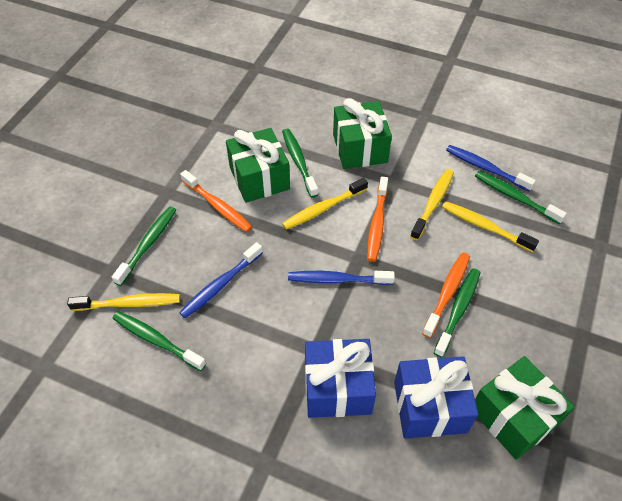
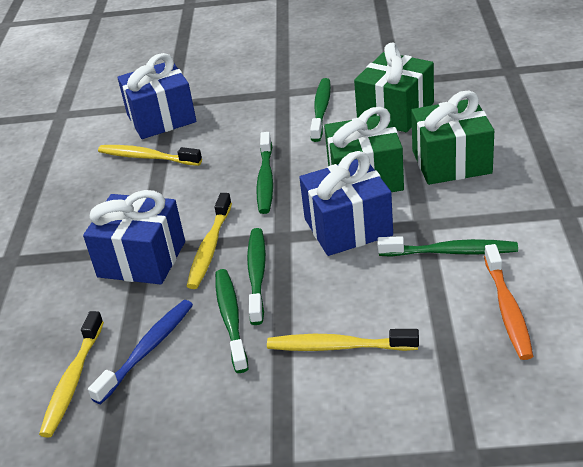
blue gift: 2 -> 3
blue toothbrush: 3 -> 1
orange toothbrush: 3 -> 1

